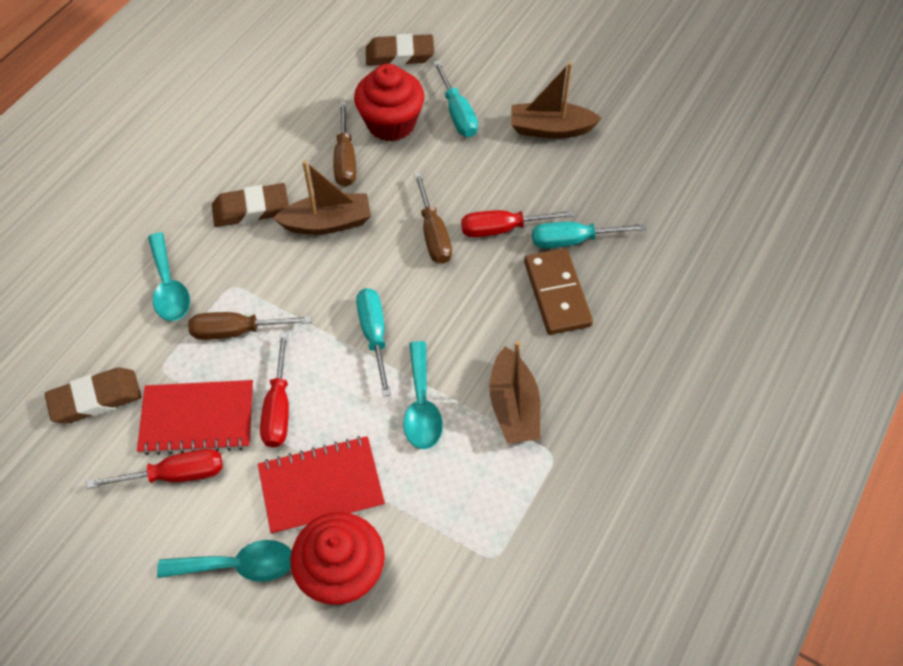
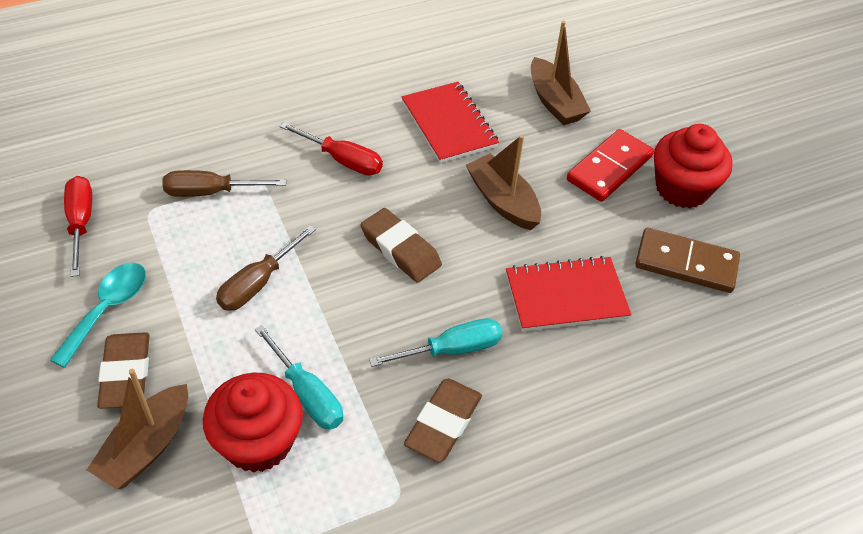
brown screwdriver: 3 -> 2
red domino: 0 -> 1
red screwdriver: 3 -> 2
turquoise screwdriver: 3 -> 2
turquoise spoon: 3 -> 1

